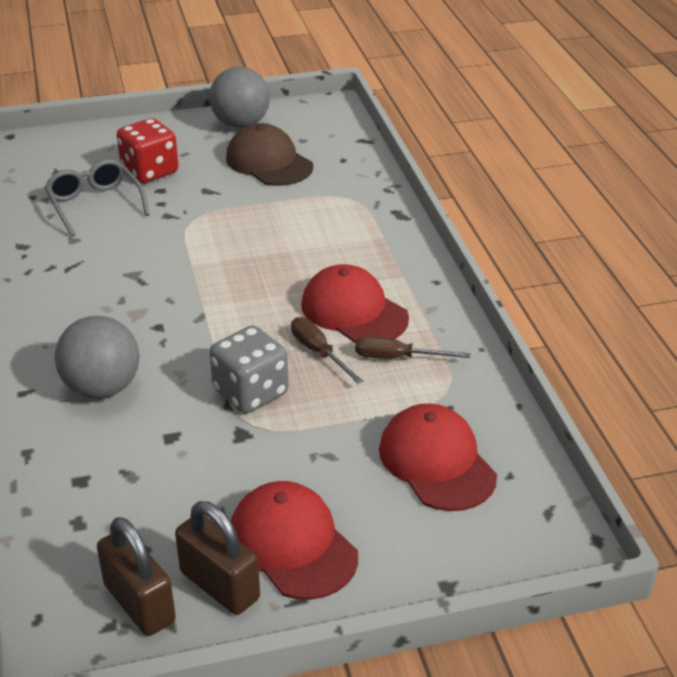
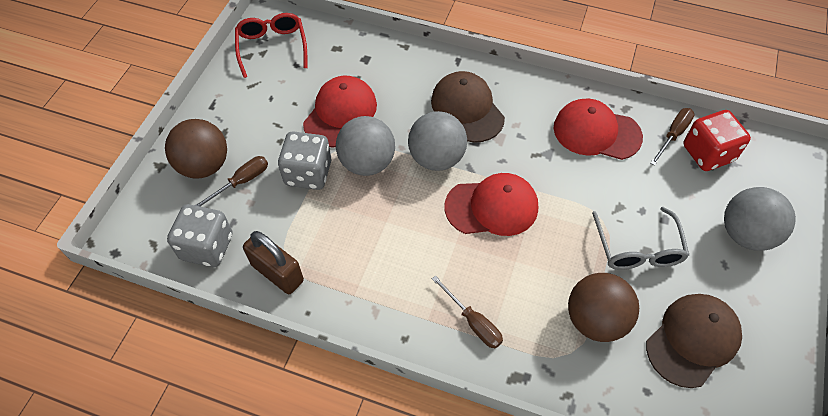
brown ball: 0 -> 2
brown cap: 1 -> 2
brown padlock: 2 -> 1
brown screwdriver: 2 -> 3
grey ball: 2 -> 3
grey dice: 1 -> 2
red glasses: 0 -> 1

